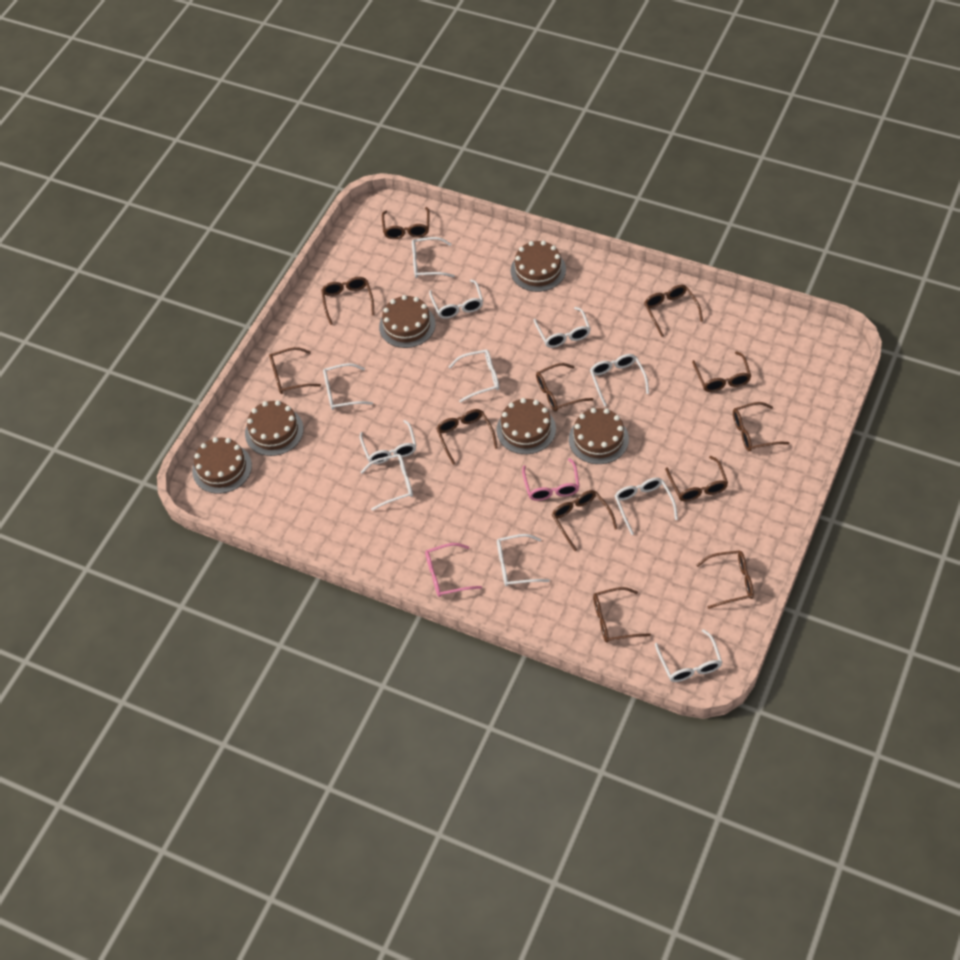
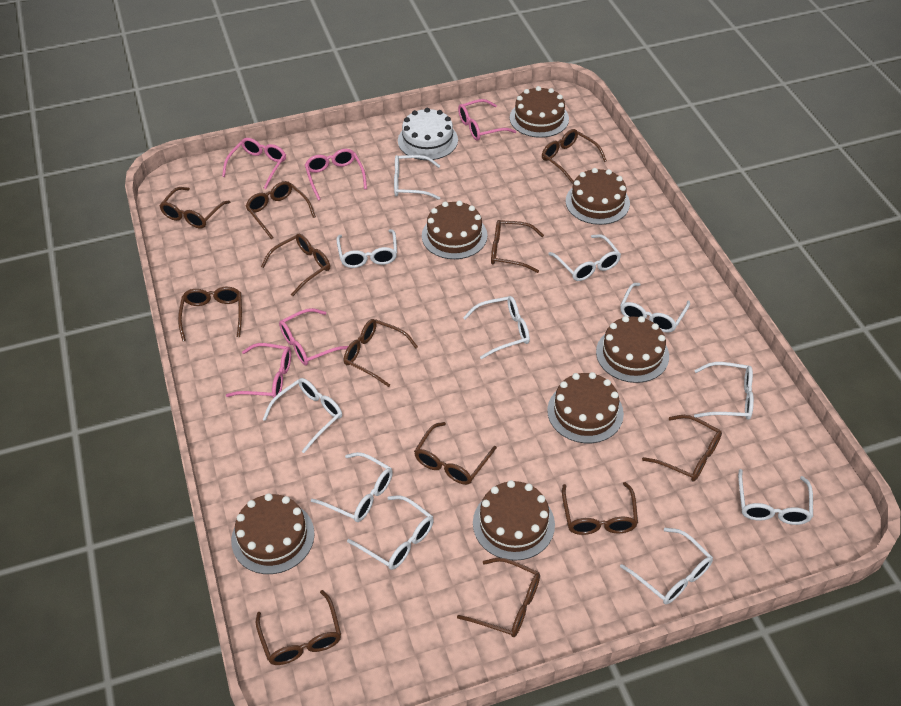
brown cake: 6 -> 7
pink glasses: 2 -> 5
white cake: 0 -> 1

